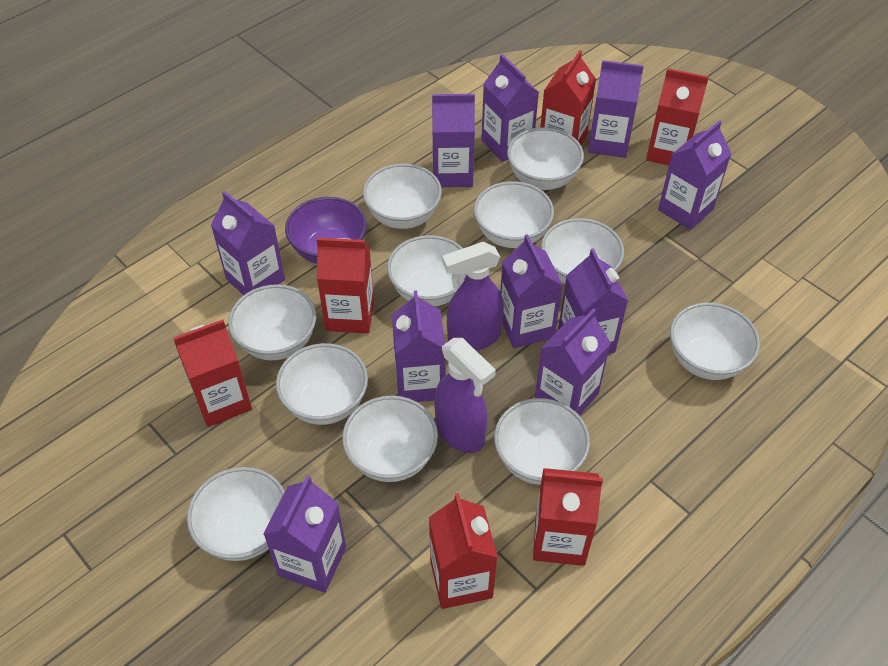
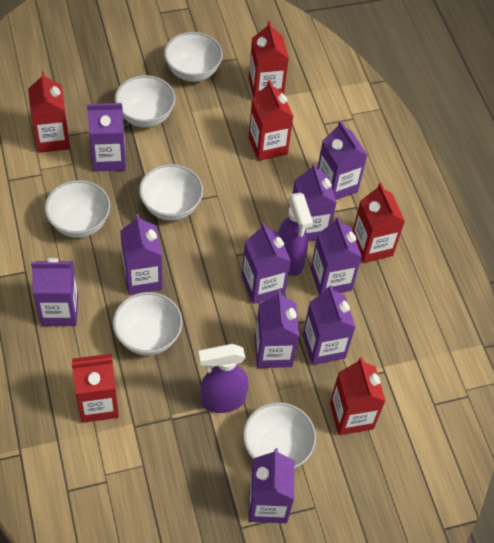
purple bowl: 1 -> 0
white bowl: 11 -> 6

